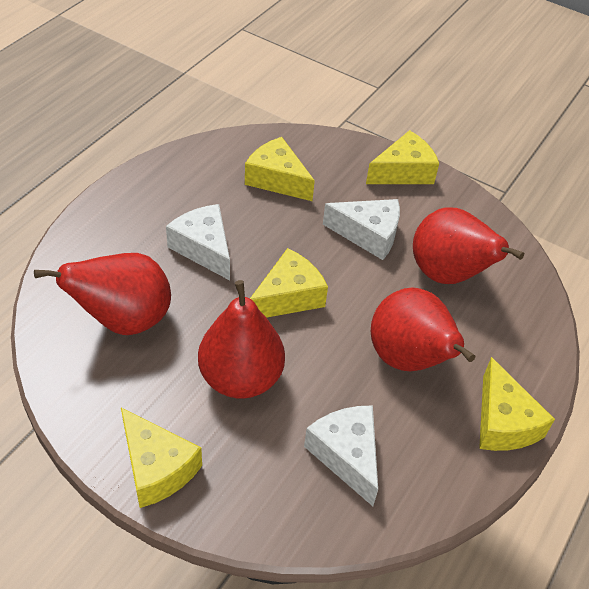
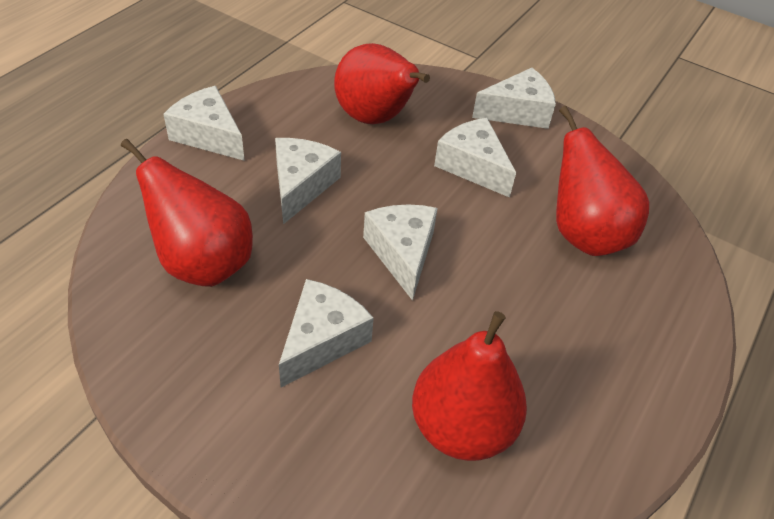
white cheese: 3 -> 6
yellow cheese: 5 -> 0

